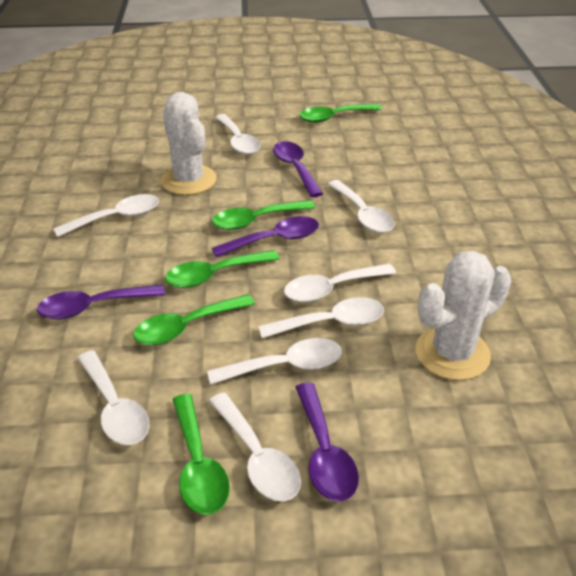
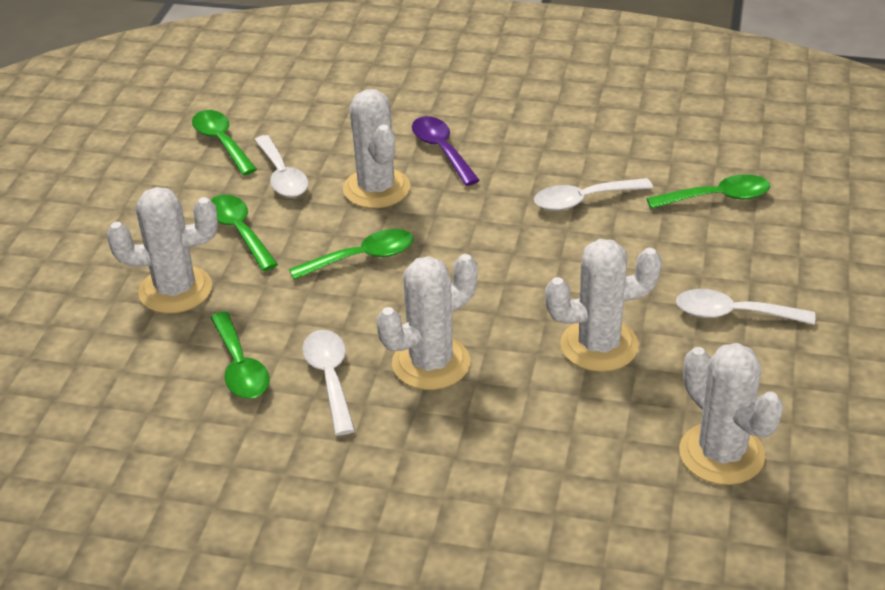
purple spoon: 4 -> 1
white cactus: 2 -> 5
white spoon: 8 -> 4

